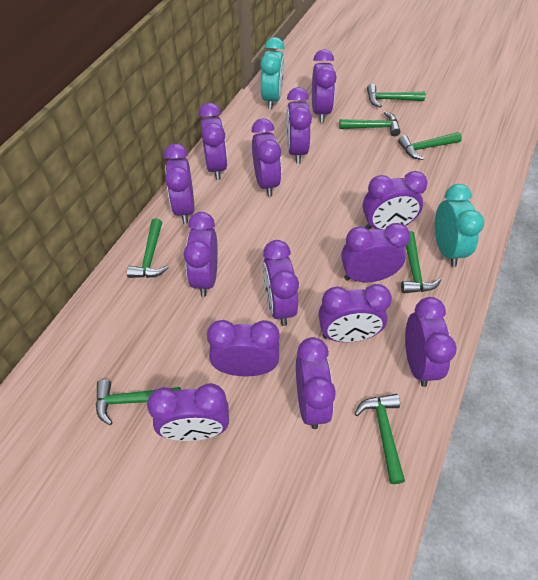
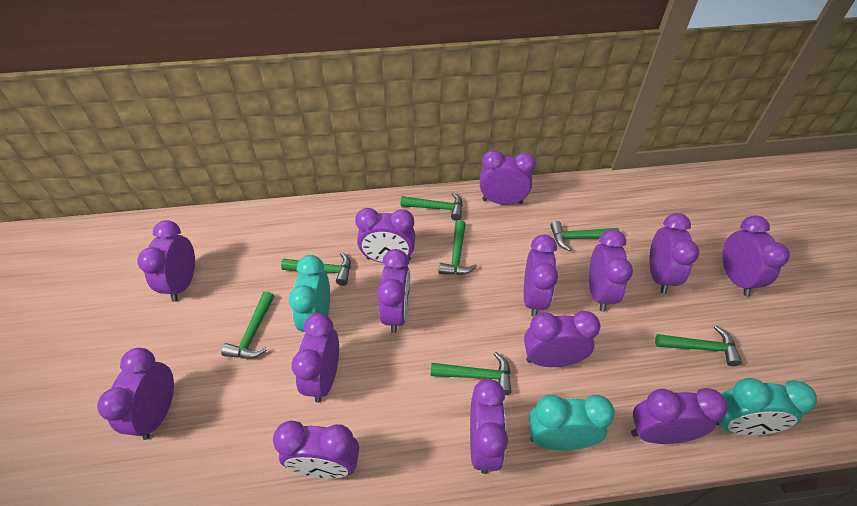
turquoise clock: 2 -> 3

